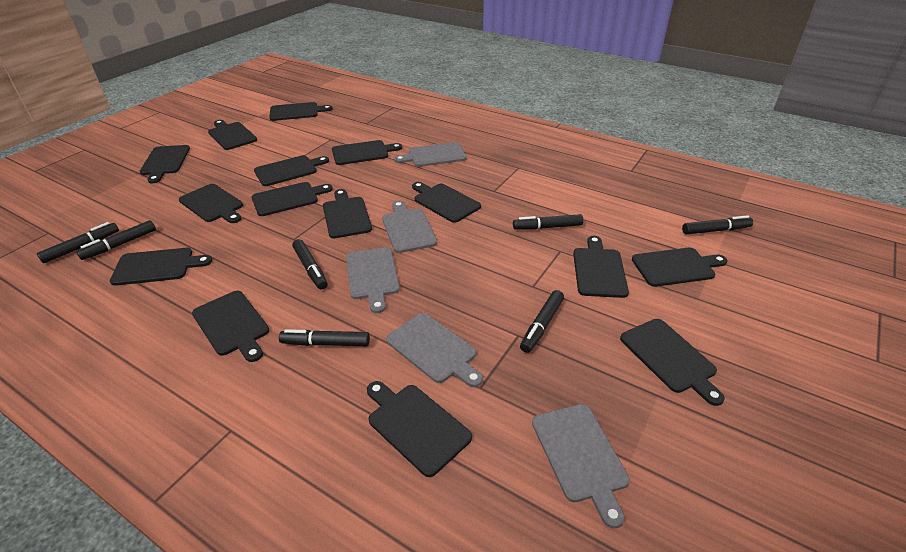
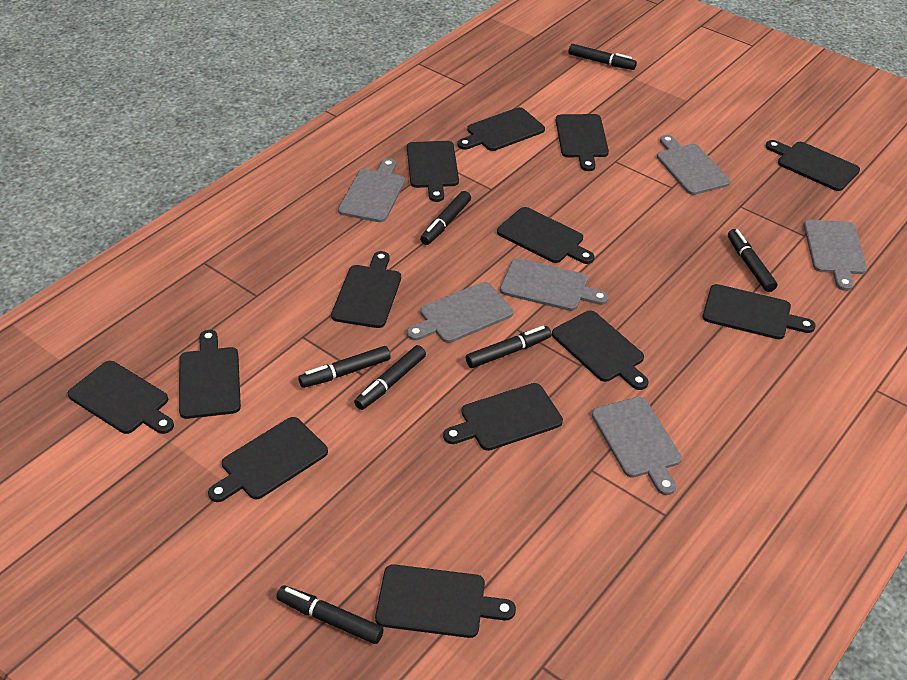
black cutting board: 15 -> 13
grey cutting board: 5 -> 6

